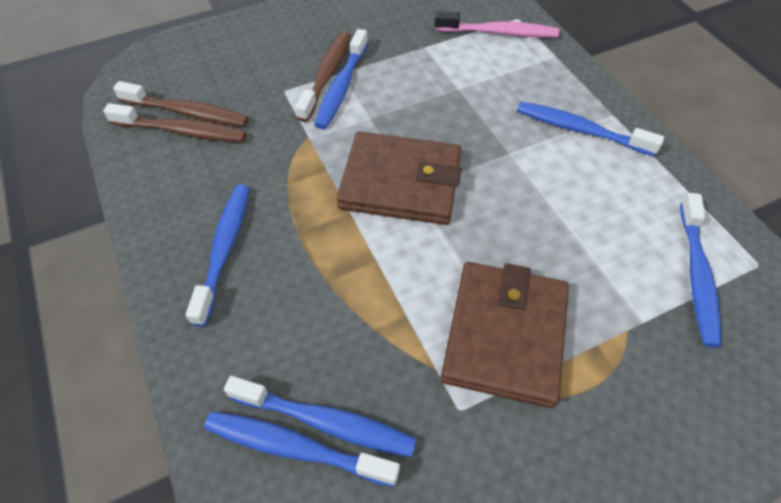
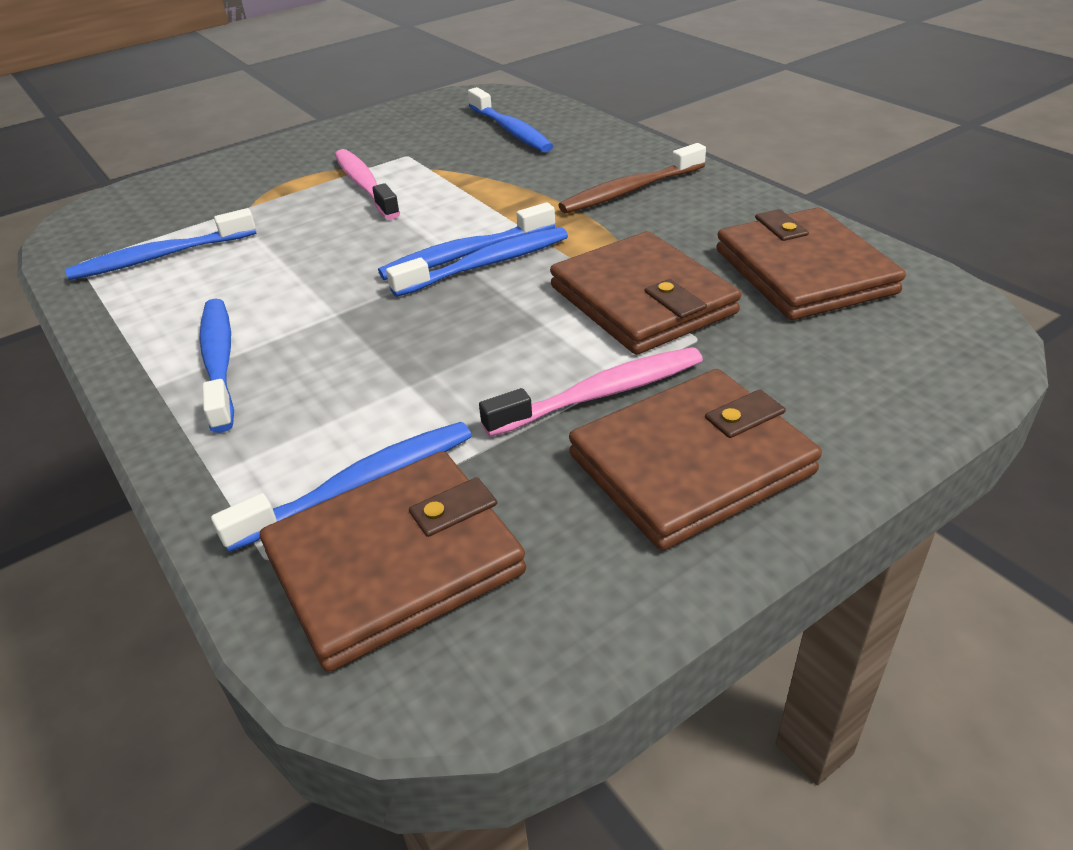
brown toothbrush: 3 -> 1
brown wallet: 2 -> 4
pink toothbrush: 1 -> 2

